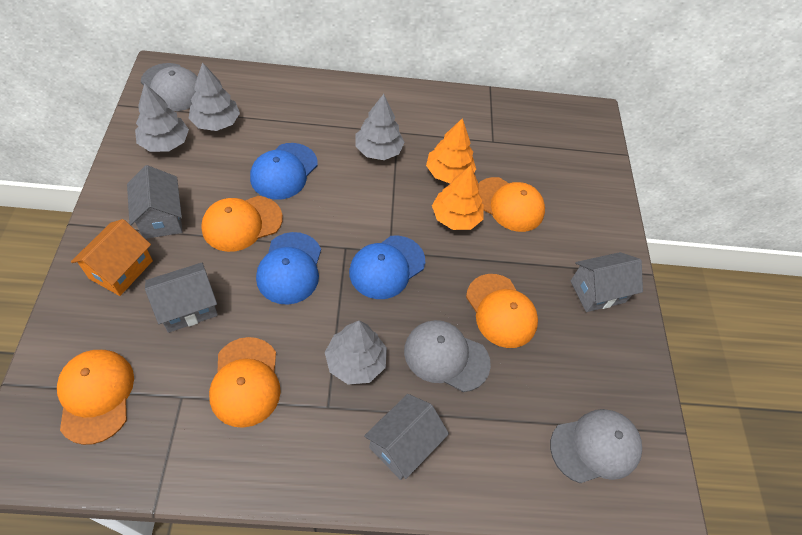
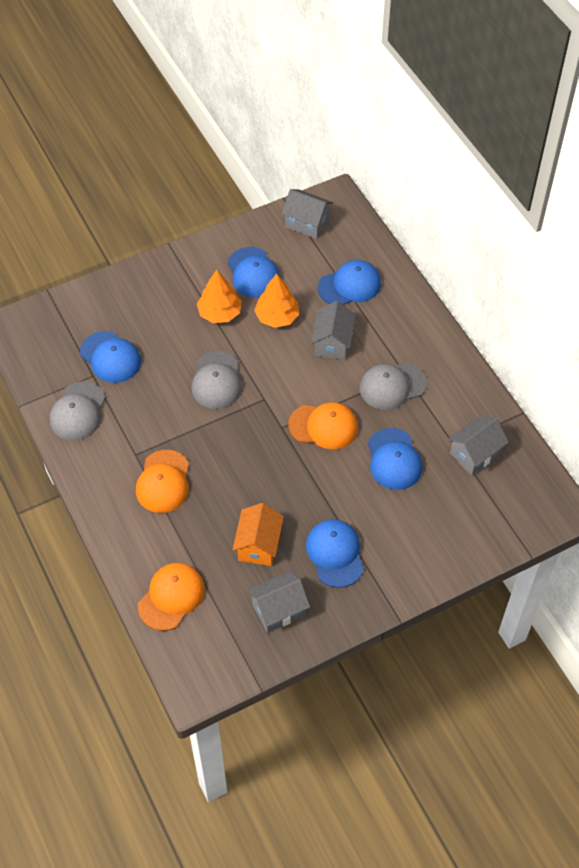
blue cap: 3 -> 5
grey tree: 4 -> 0
orange cap: 5 -> 3

